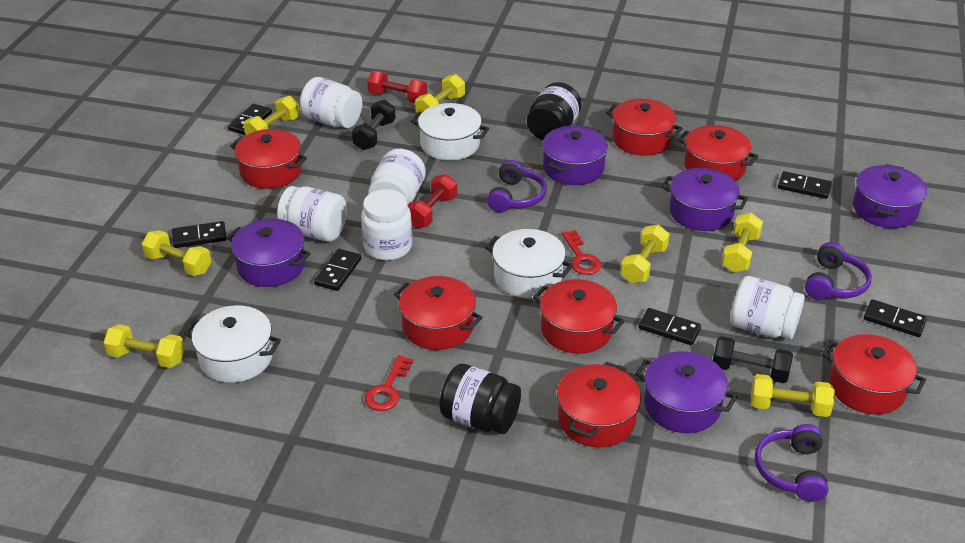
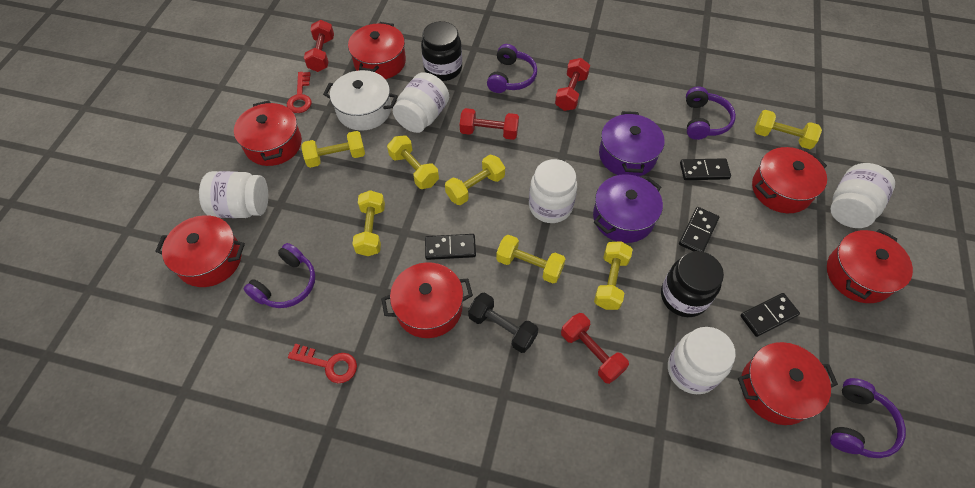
black domino: 6 -> 4
black dumbbell: 2 -> 1
purple headphones: 3 -> 4
purple pot: 5 -> 2
red dumbbell: 2 -> 4
white pot: 3 -> 1

